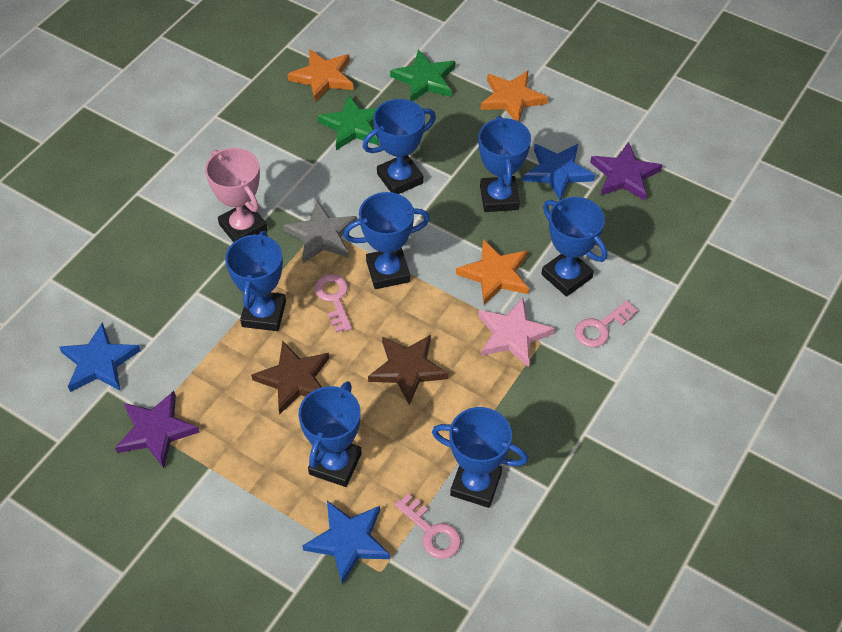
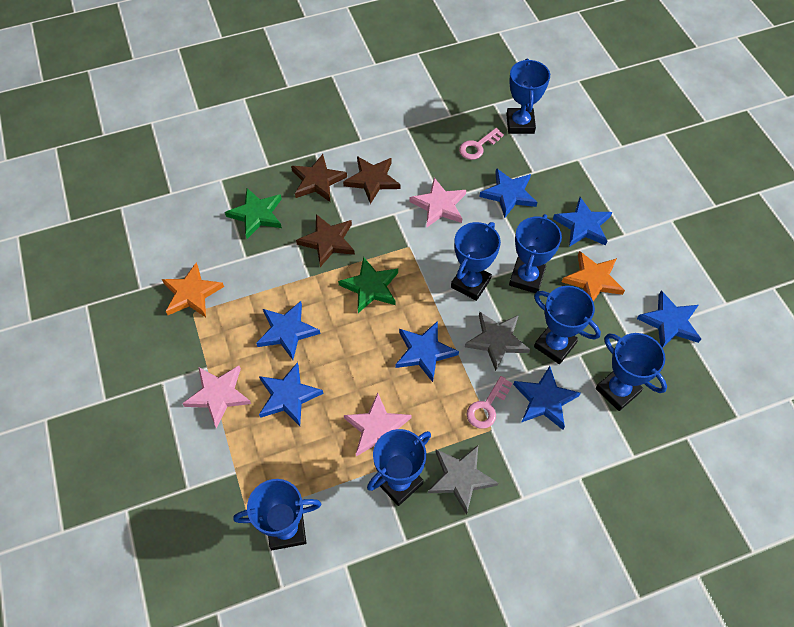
blue star: 3 -> 7
brown star: 2 -> 3
grey star: 1 -> 2
orange star: 3 -> 2
pink key: 3 -> 2
pink star: 1 -> 3
pink trophy: 1 -> 0
purple star: 2 -> 0

